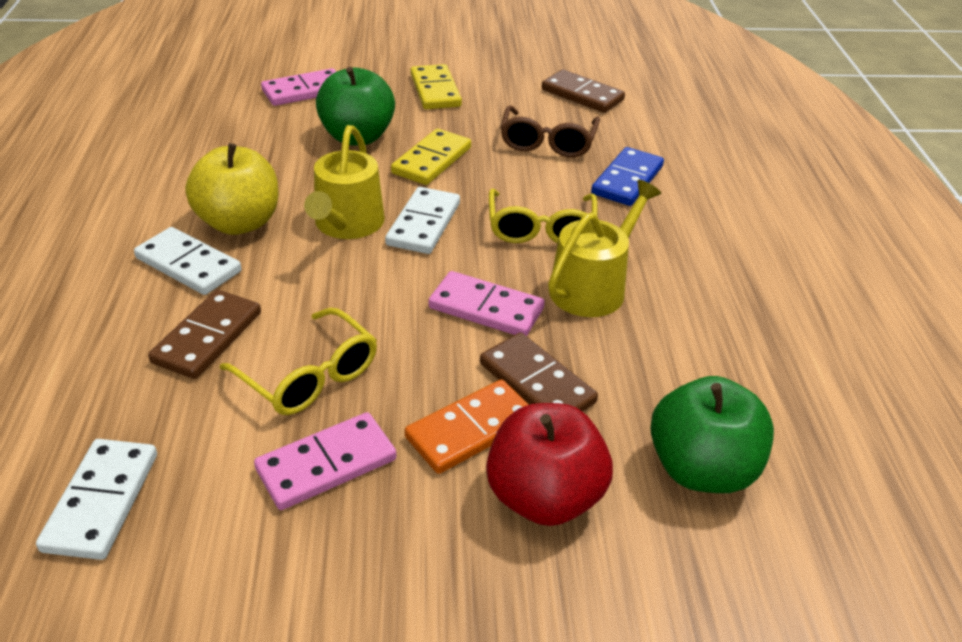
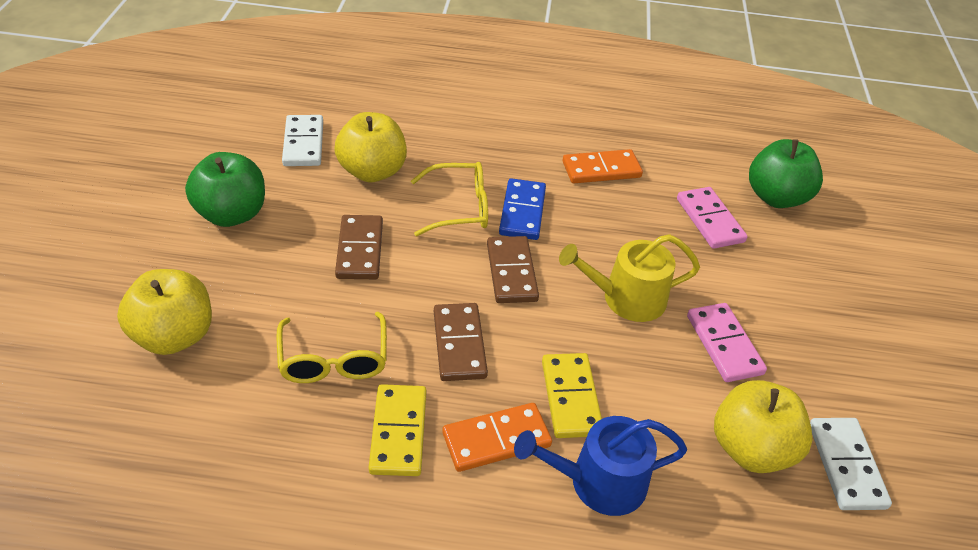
blue watering can: 0 -> 1
brown glasses: 1 -> 0
orange domino: 1 -> 2
pink domino: 3 -> 2
red apple: 1 -> 0
white domino: 3 -> 2
yellow apple: 1 -> 3
yellow watering can: 2 -> 1

